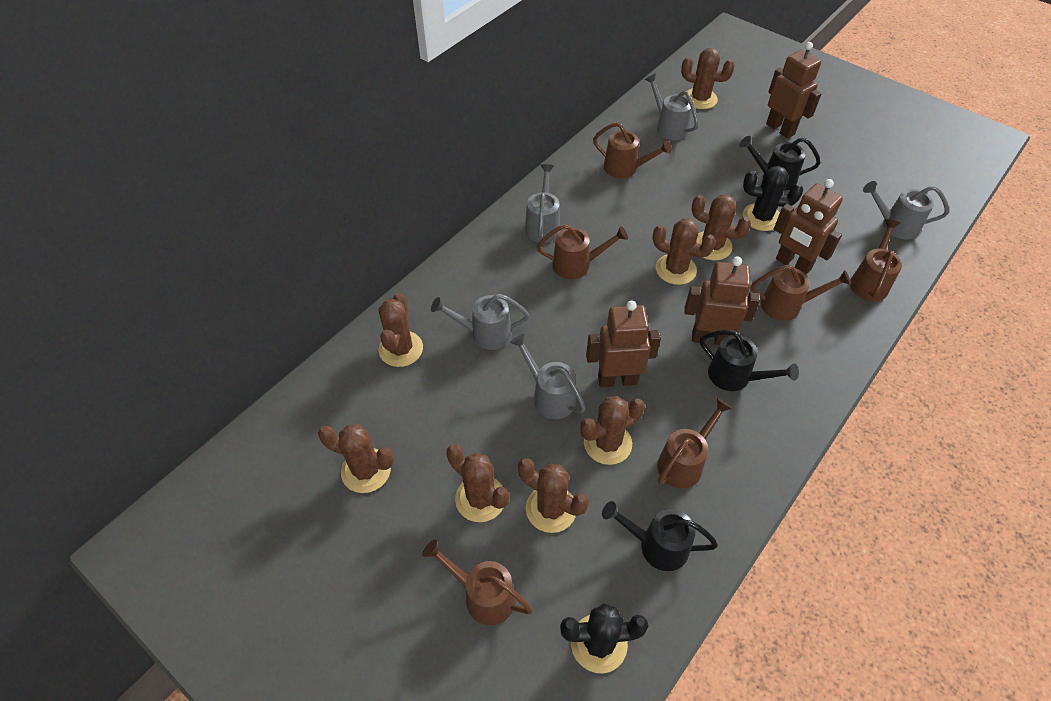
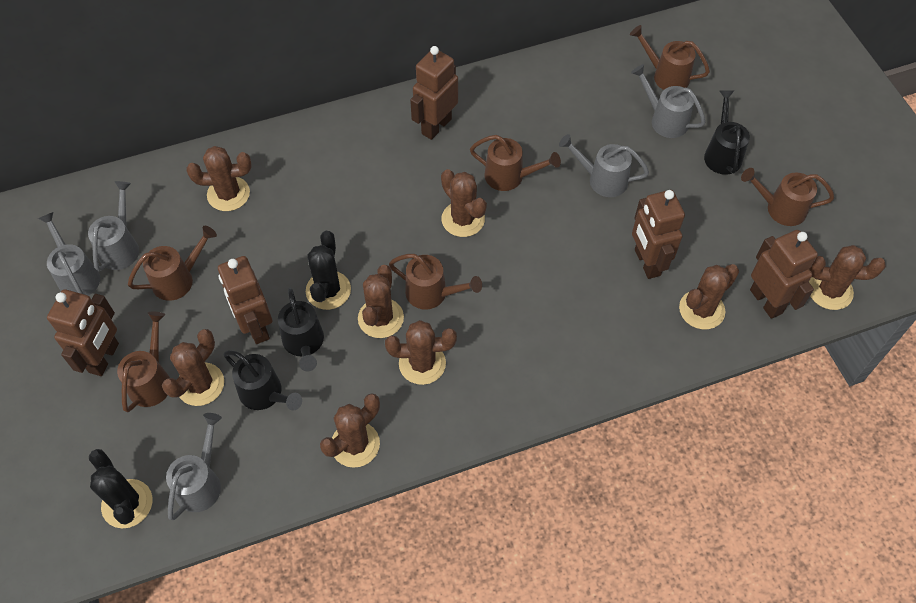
brown robot: 4 -> 5

